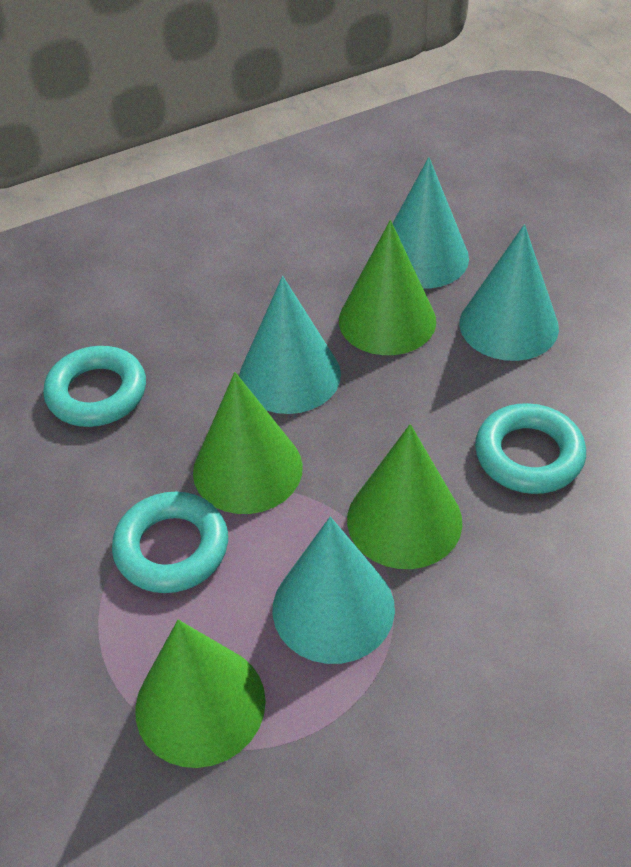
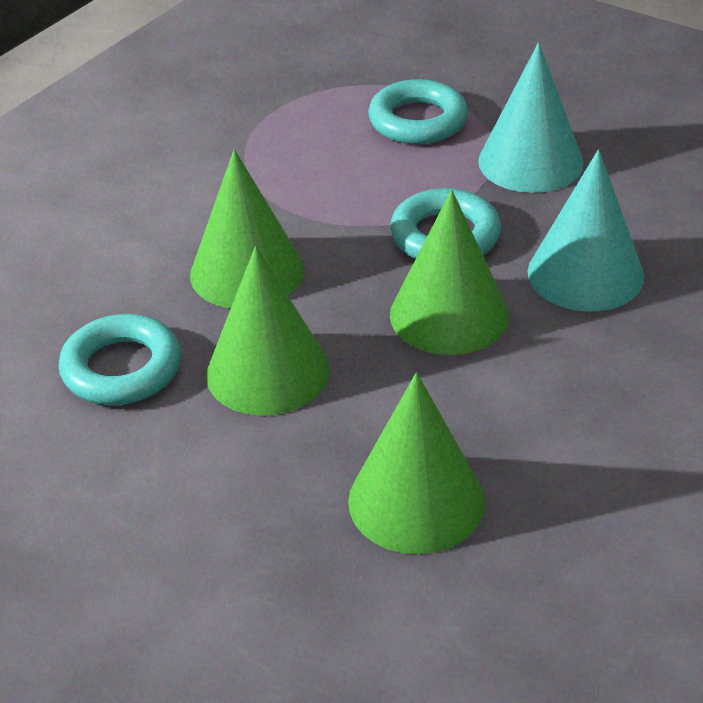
turquoise cone: 4 -> 2

